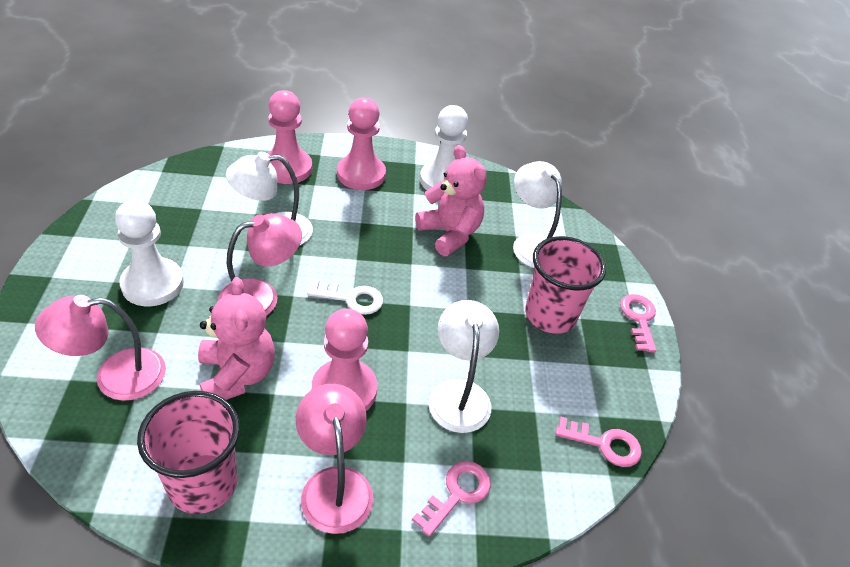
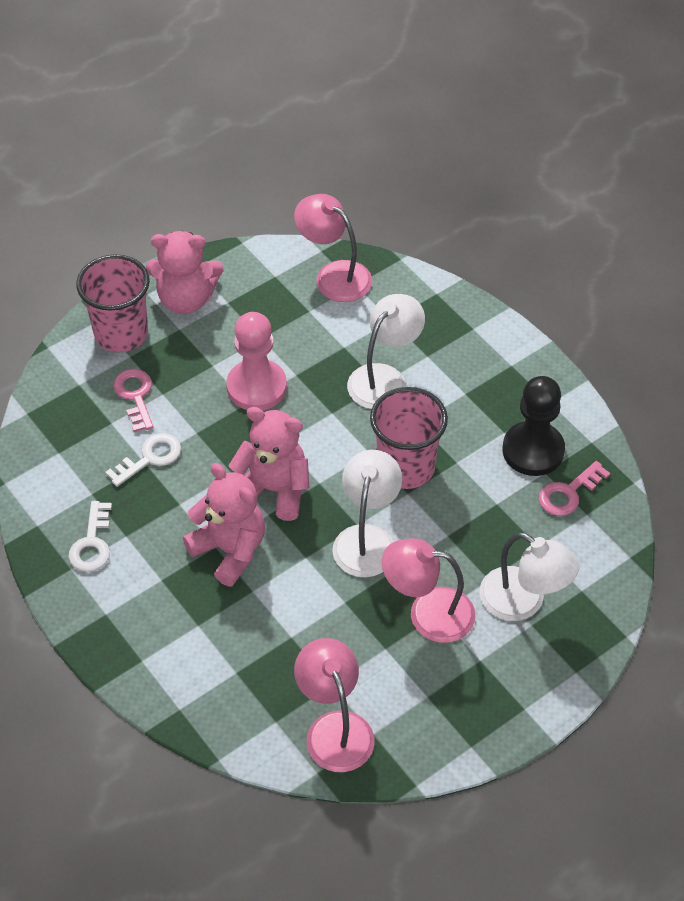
black pawn: 0 -> 1
pink key: 3 -> 2
pink pawn: 3 -> 1
pink teddy bear: 2 -> 3
white key: 1 -> 2
white pawn: 2 -> 0

